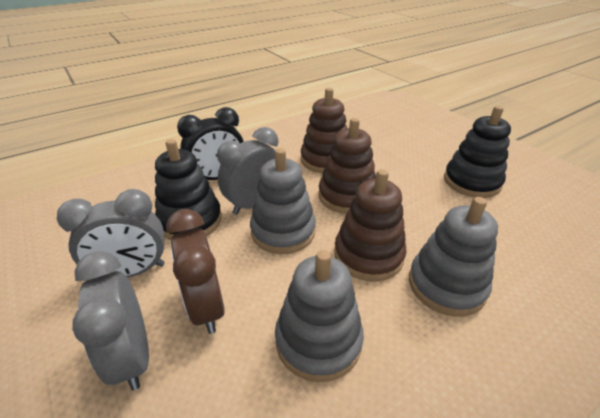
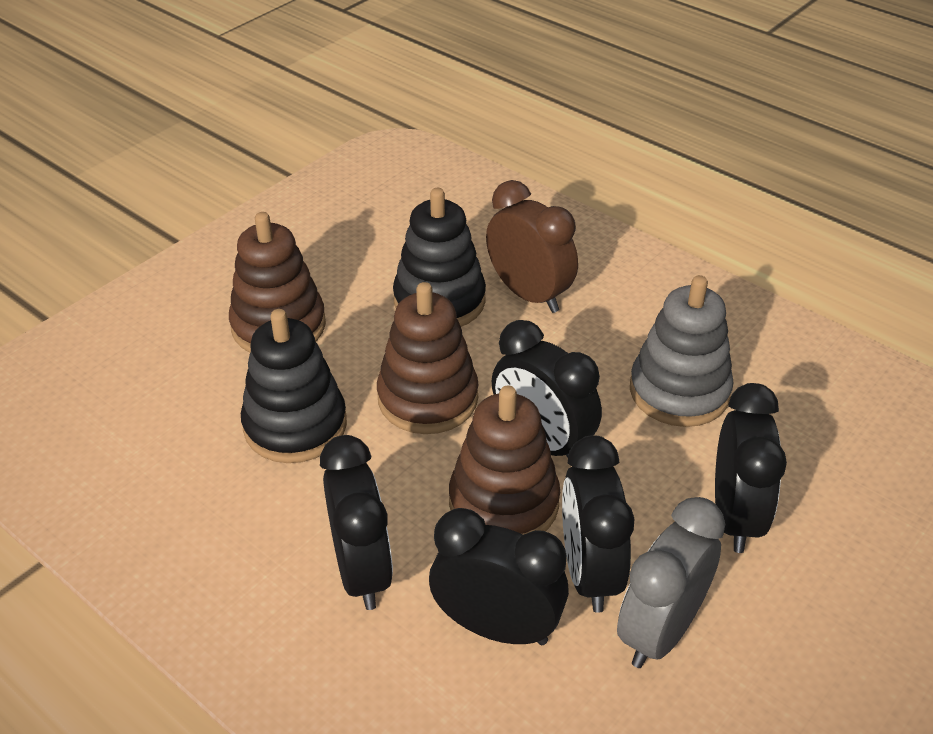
black clock: 1 -> 5
grey clock: 3 -> 1
grey stacking toy: 3 -> 1

